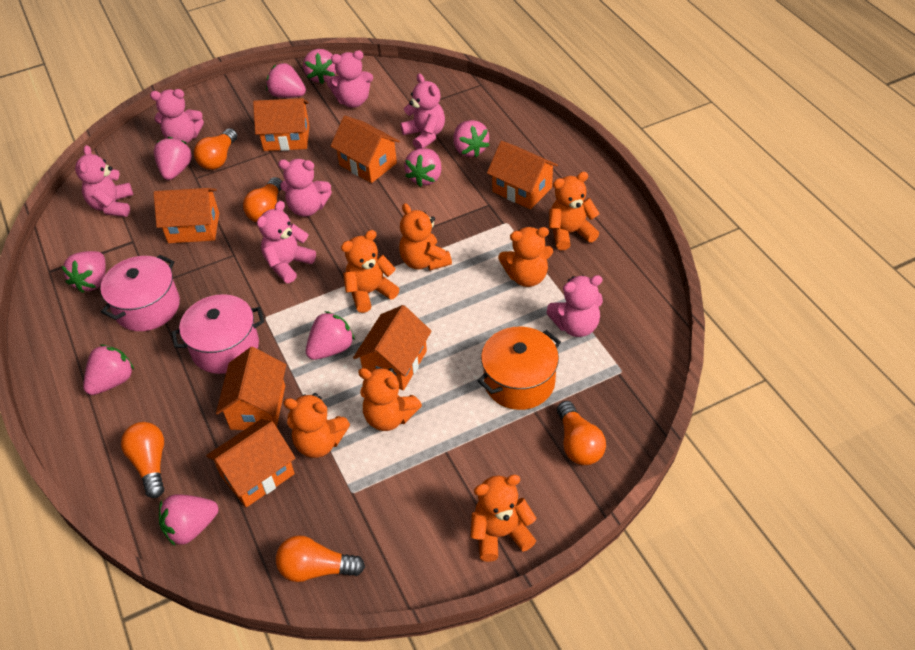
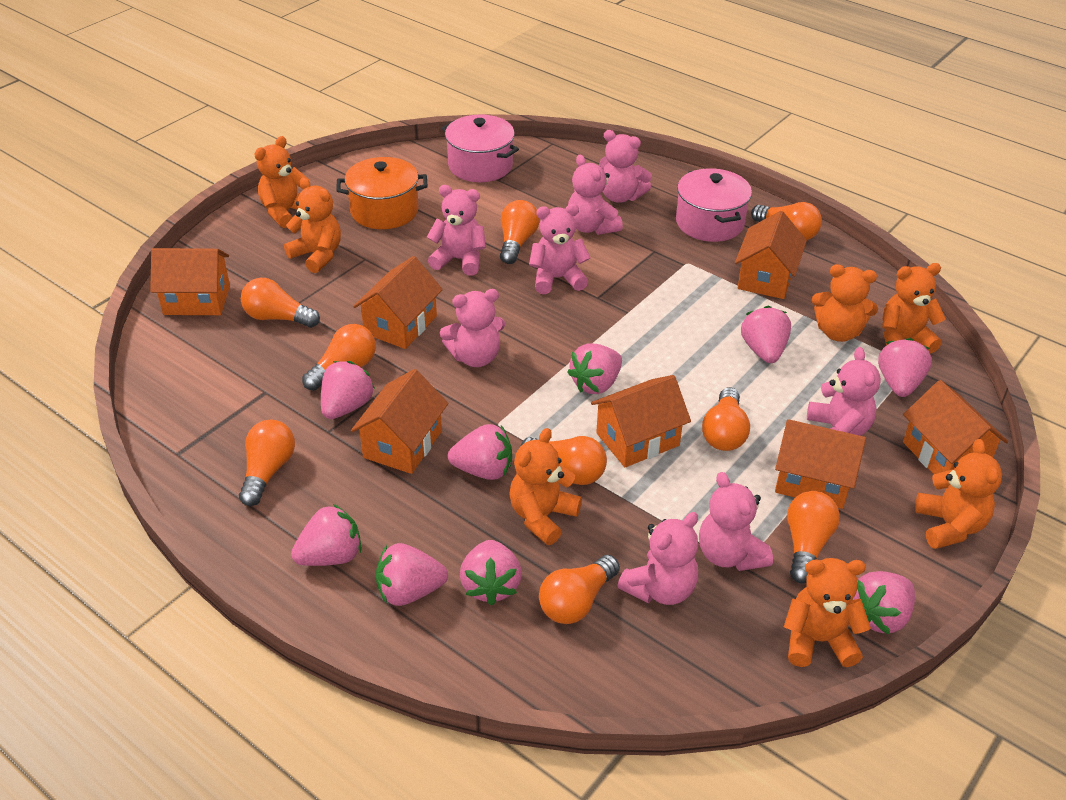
orange light bulb: 5 -> 9
pink teddy bear: 7 -> 8

